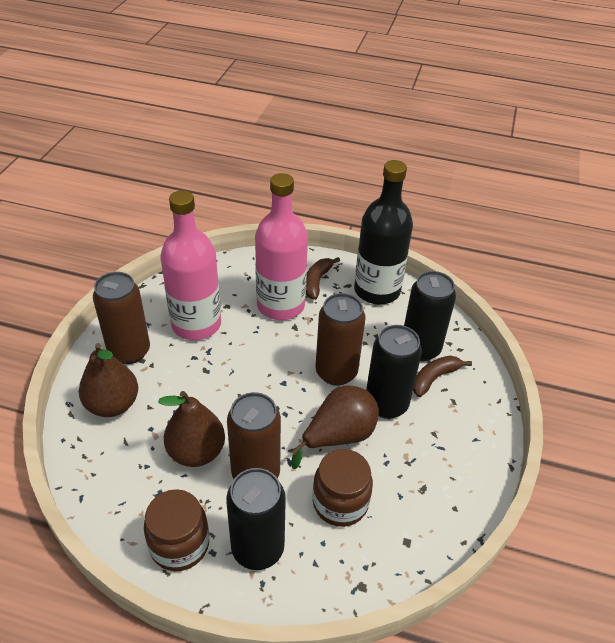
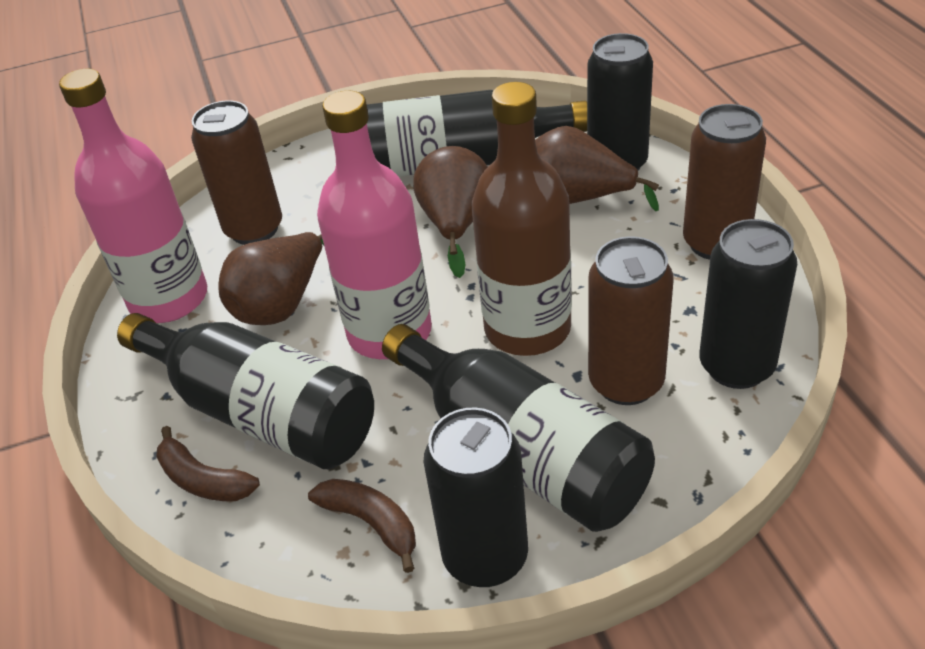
black bottle: 1 -> 3
brown bottle: 0 -> 1
brown jar: 2 -> 0

